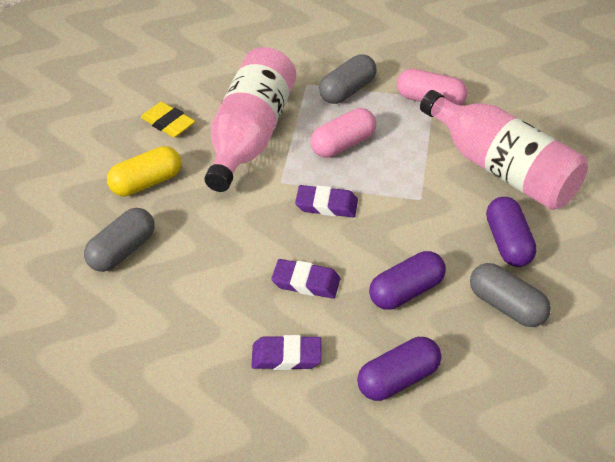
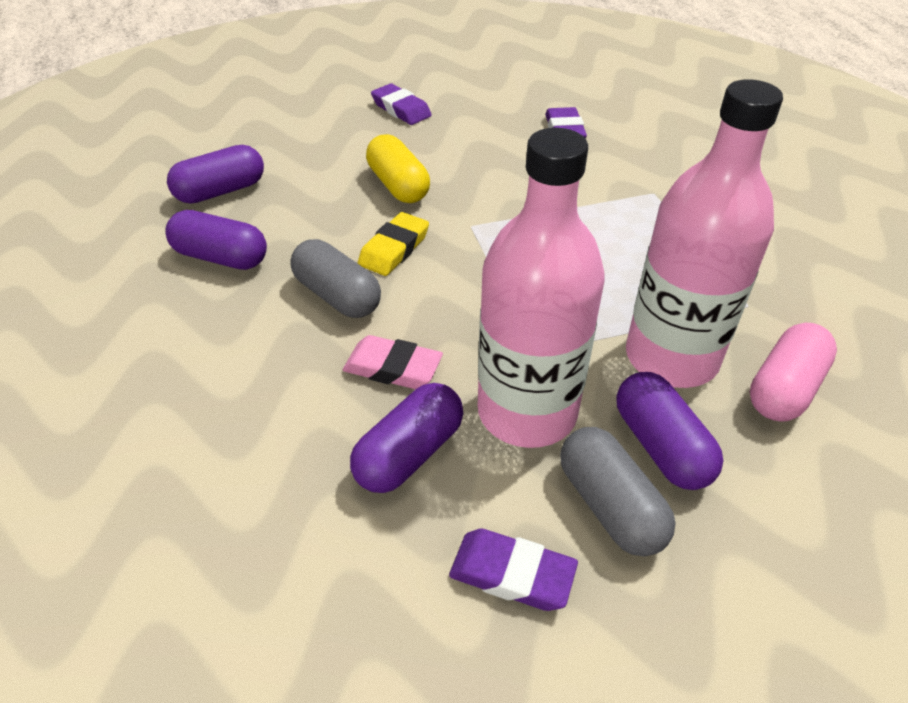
grey capsule: 3 -> 2
pink capsule: 2 -> 1
pink eraser: 0 -> 1
purple capsule: 3 -> 4

